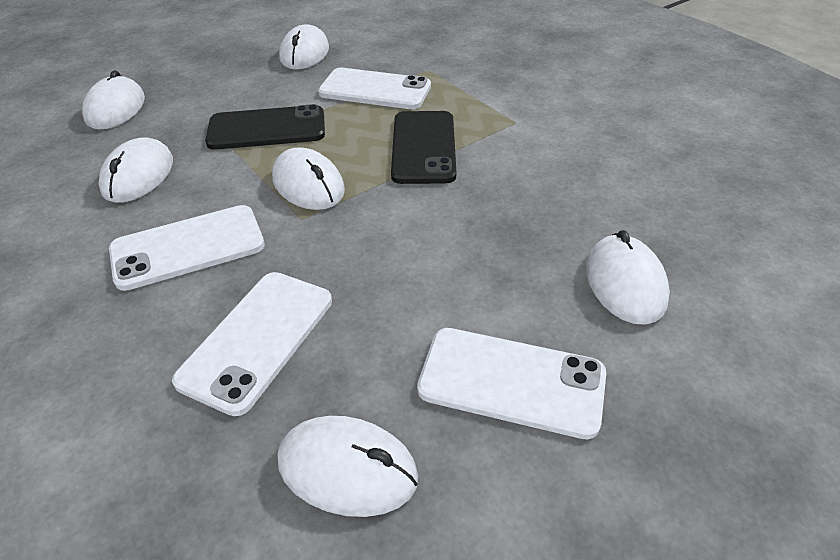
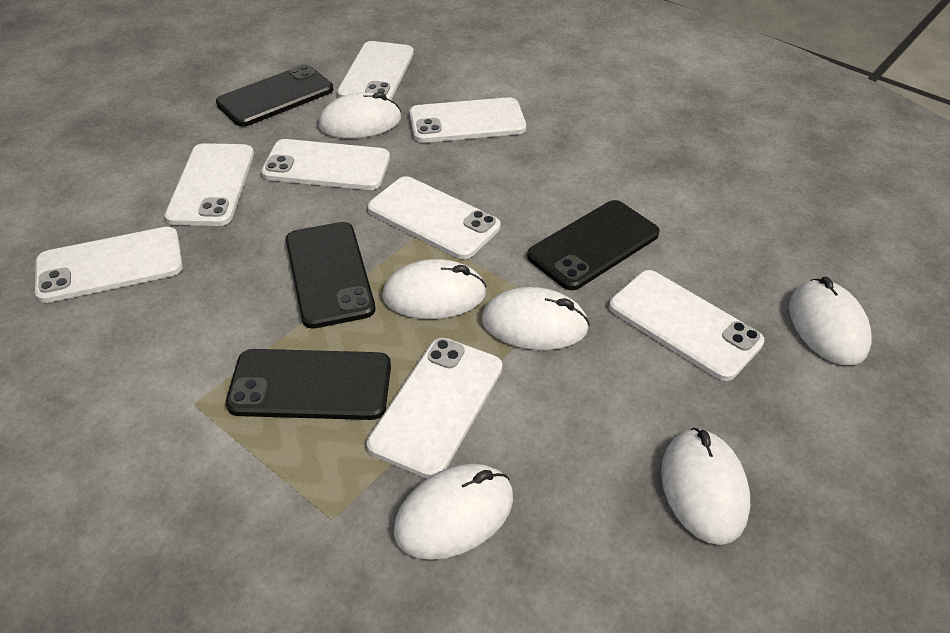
black phone: 2 -> 4
white phone: 4 -> 8

